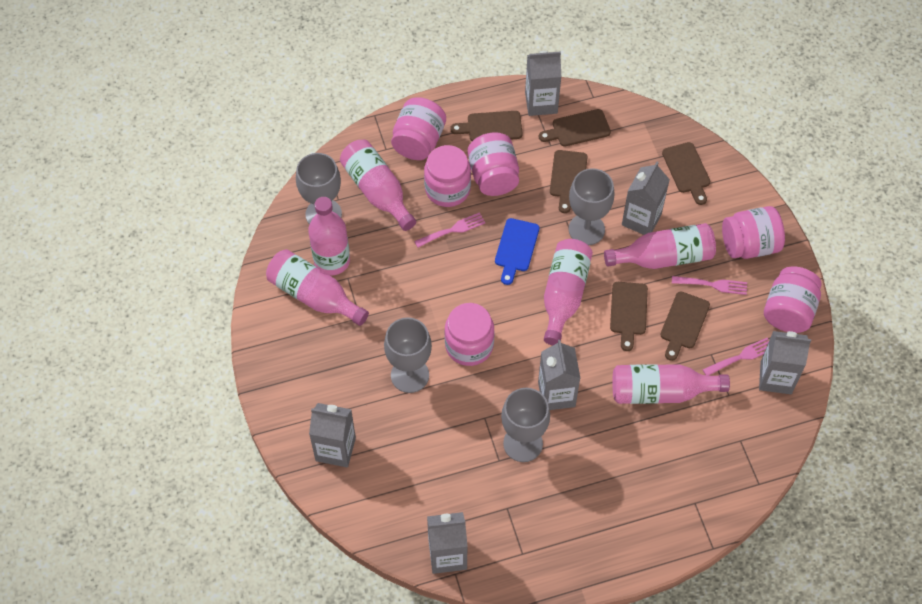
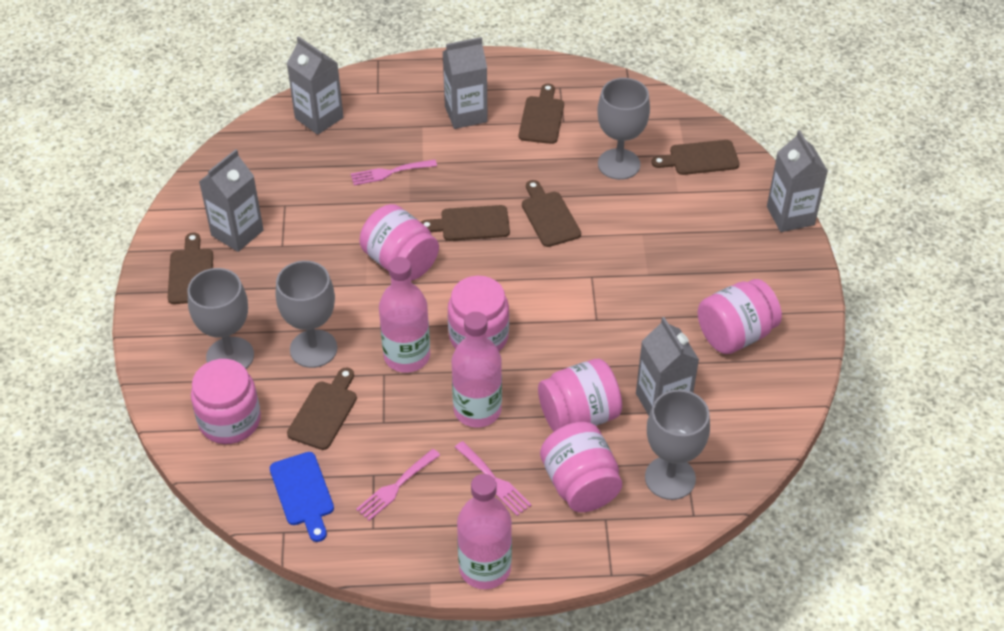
grey carton: 6 -> 5
pink bottle: 6 -> 3

